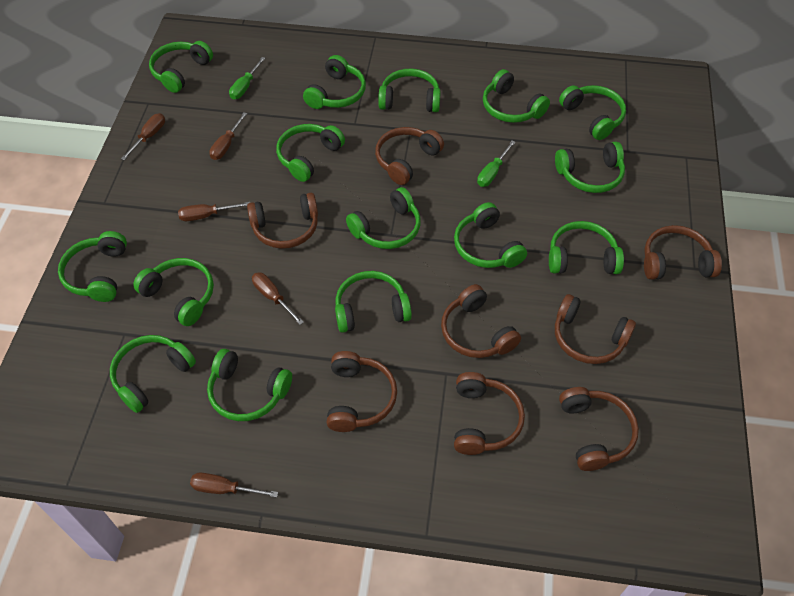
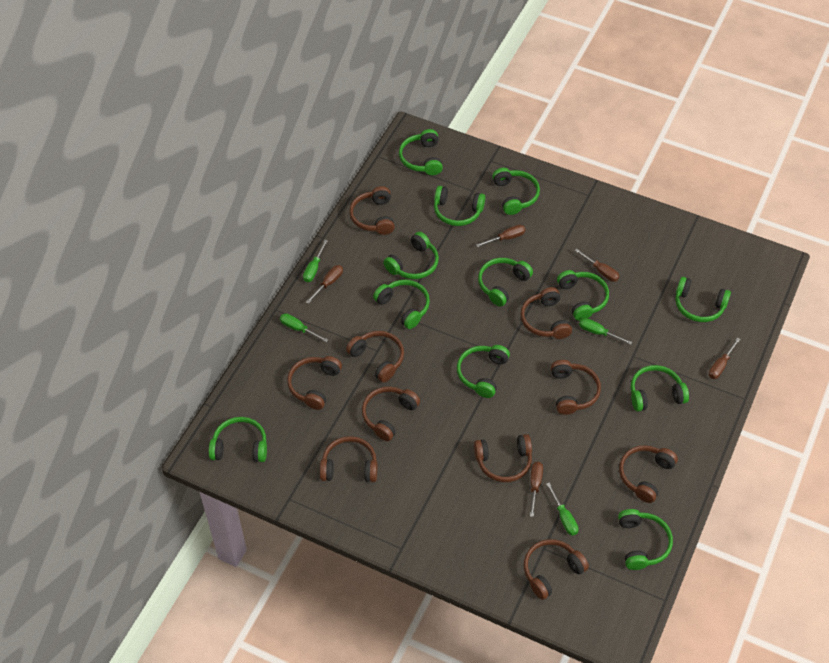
brown headphones: 8 -> 10
green headphones: 15 -> 12
green screwdriver: 2 -> 4

